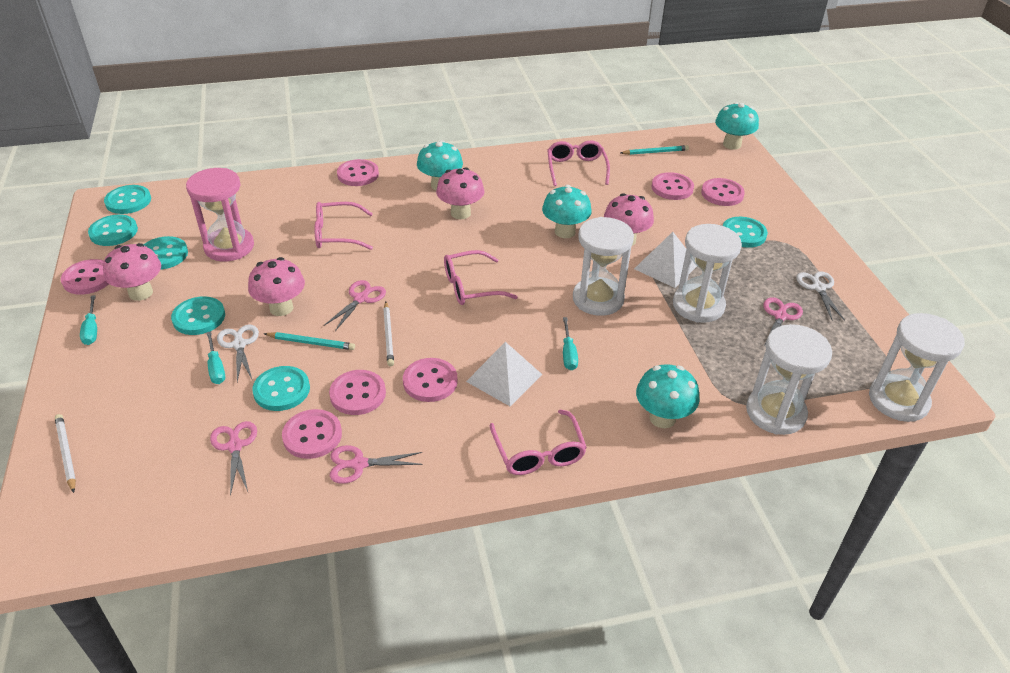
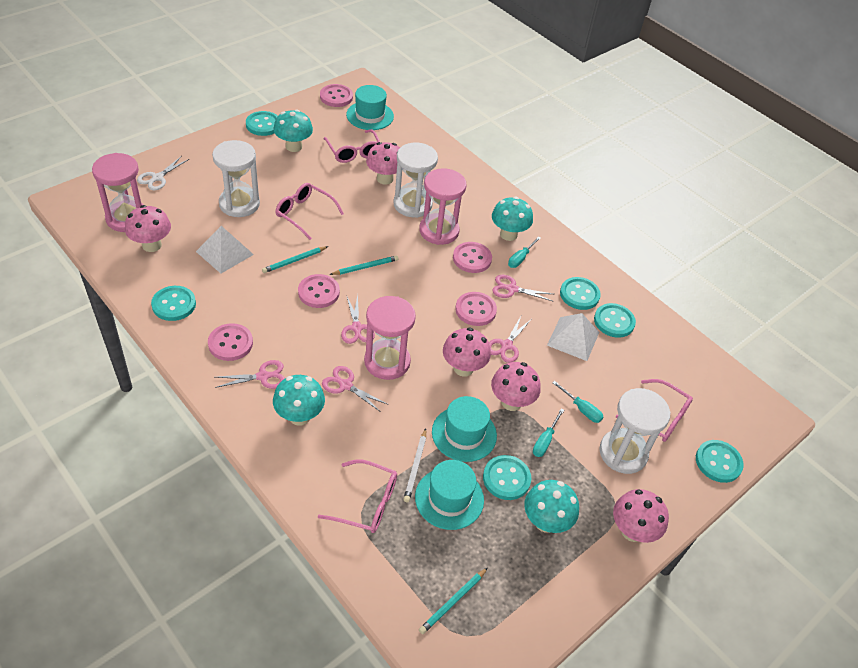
pink button: 7 -> 5
pink hourglass: 1 -> 3
pink mushroom: 4 -> 5
pink scissors: 4 -> 5
turquoise hat: 0 -> 3
turquoise pencil: 2 -> 3
white hourglass: 4 -> 3
white pencil: 2 -> 1
white scissors: 2 -> 1

